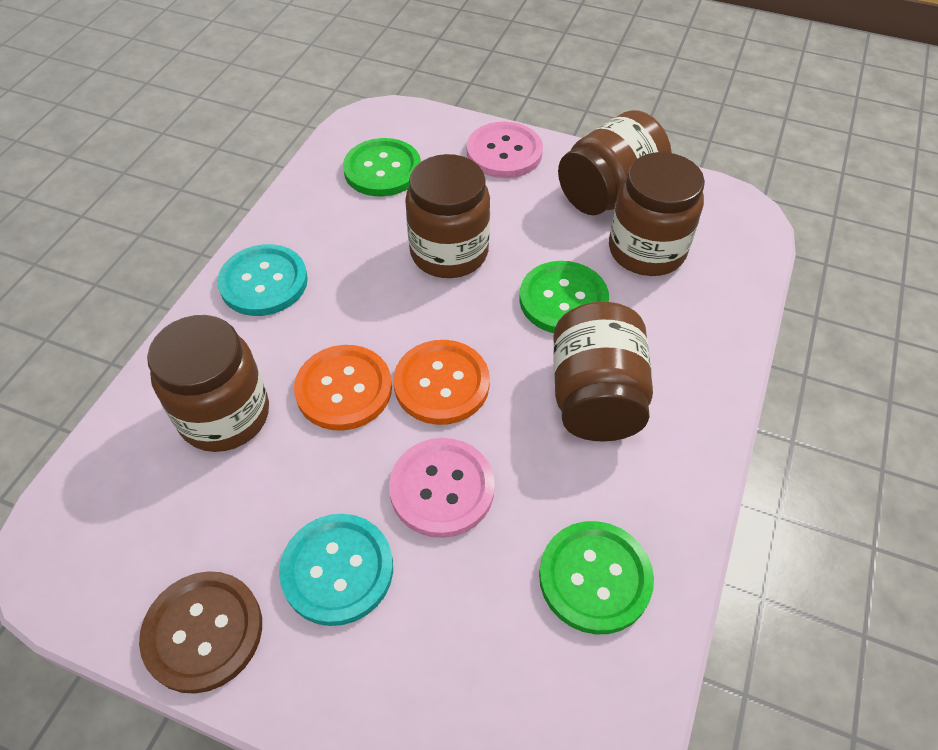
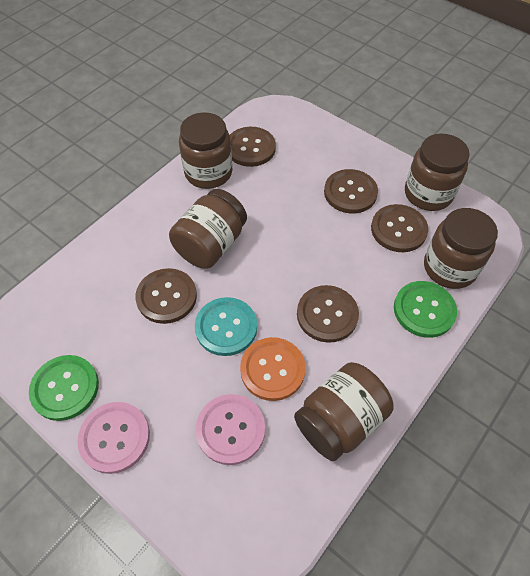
brown button: 1 -> 5
green button: 3 -> 2
orange button: 2 -> 1
turquoise button: 2 -> 1

